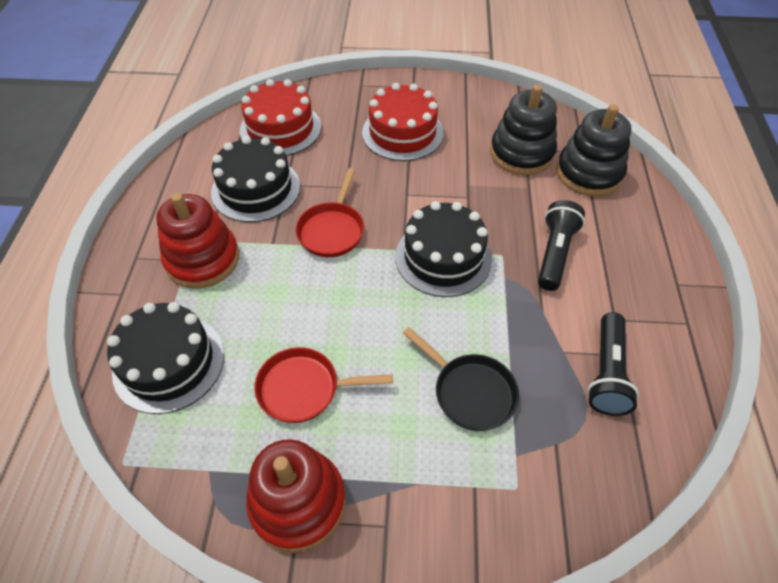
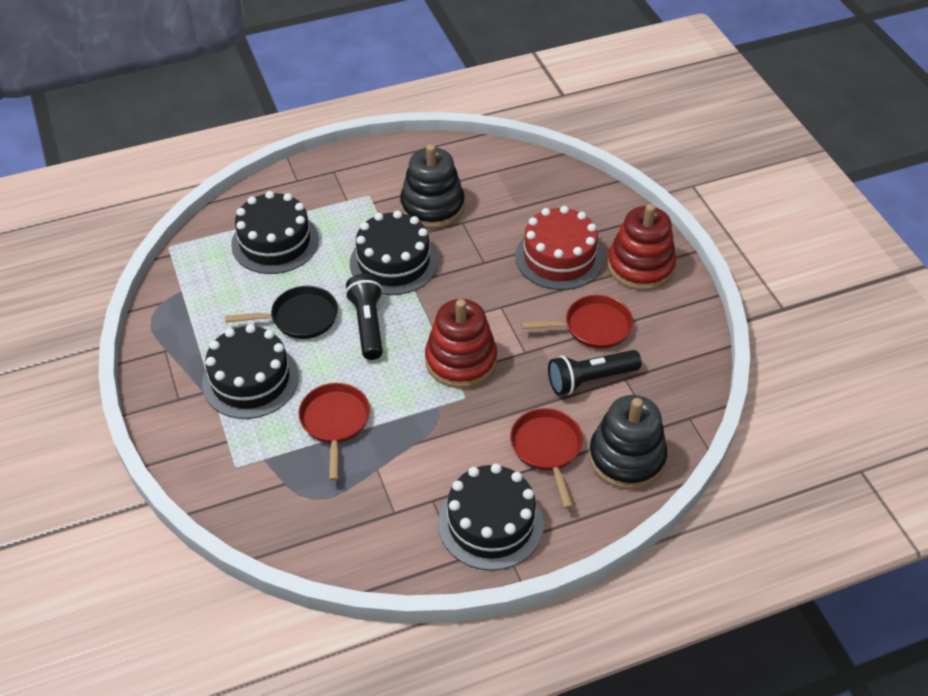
black cake: 3 -> 4
red cake: 2 -> 1
red pan: 2 -> 3

